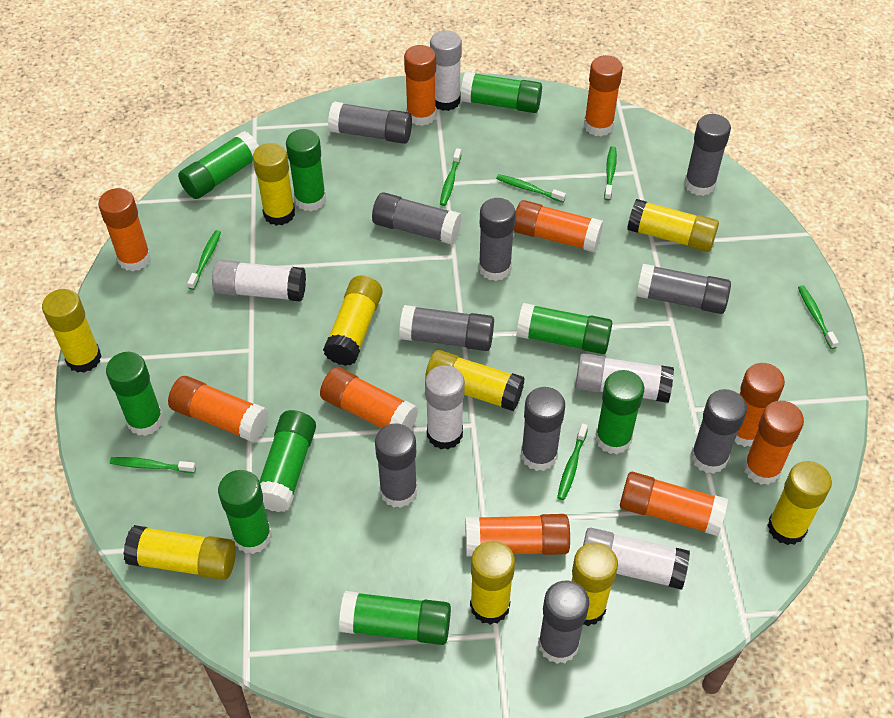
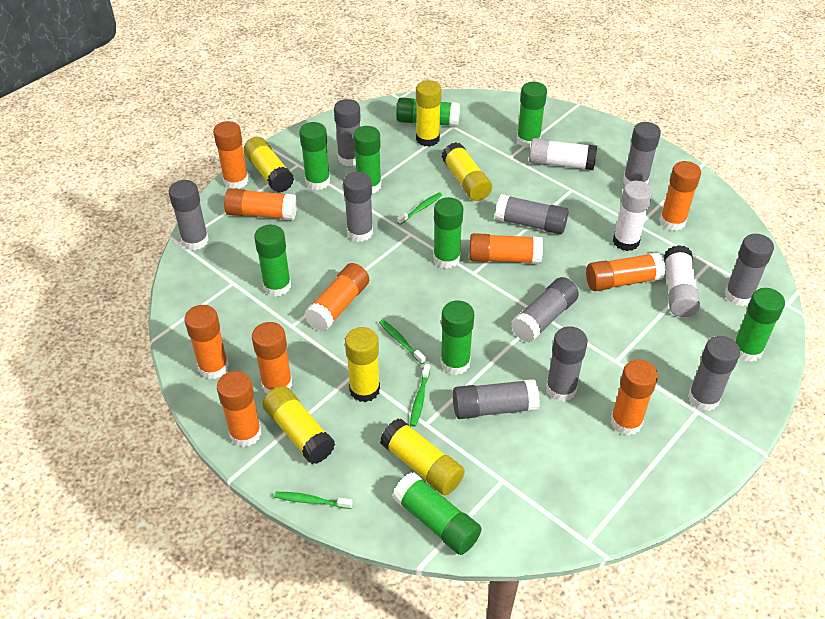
green toothbrush: 7 -> 4
white glue stick: 5 -> 3
yellow glue stick: 9 -> 6

